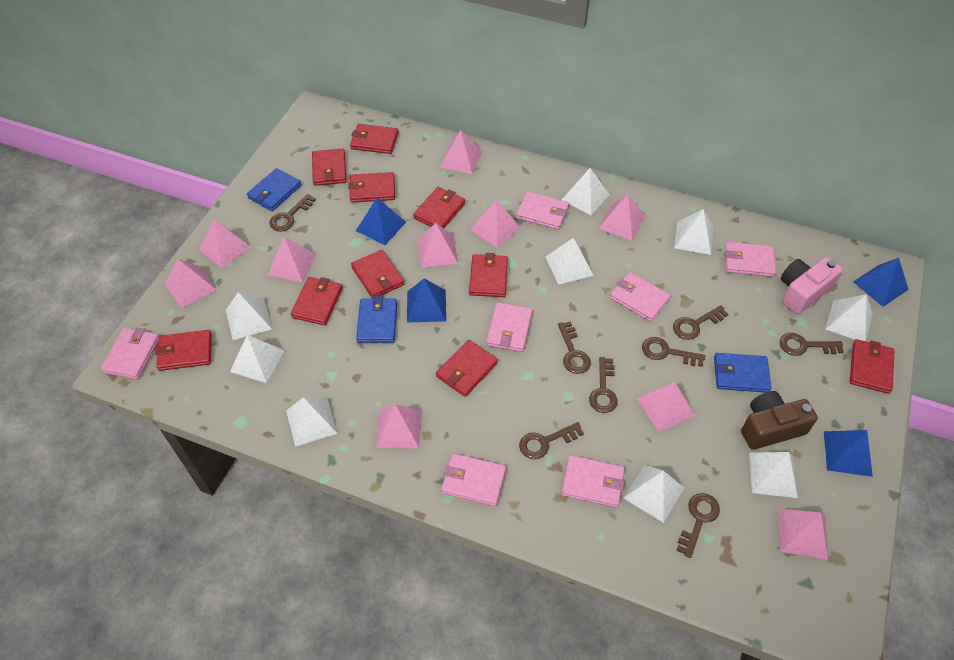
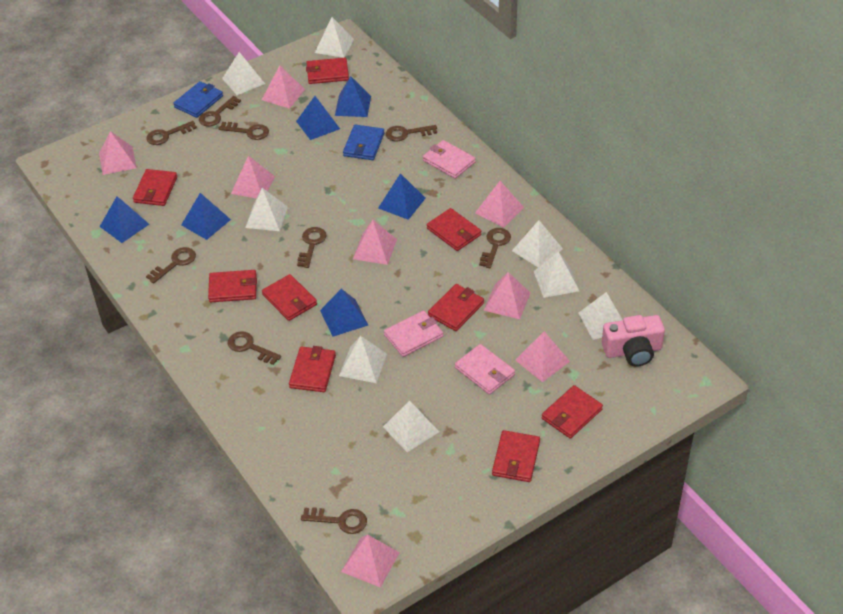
blue pyramid: 4 -> 6
blue wallet: 3 -> 2
brown camera: 1 -> 0
brown key: 8 -> 9
pink pyramid: 10 -> 8
pink wallet: 7 -> 3
red wallet: 10 -> 9
white pyramid: 9 -> 8

